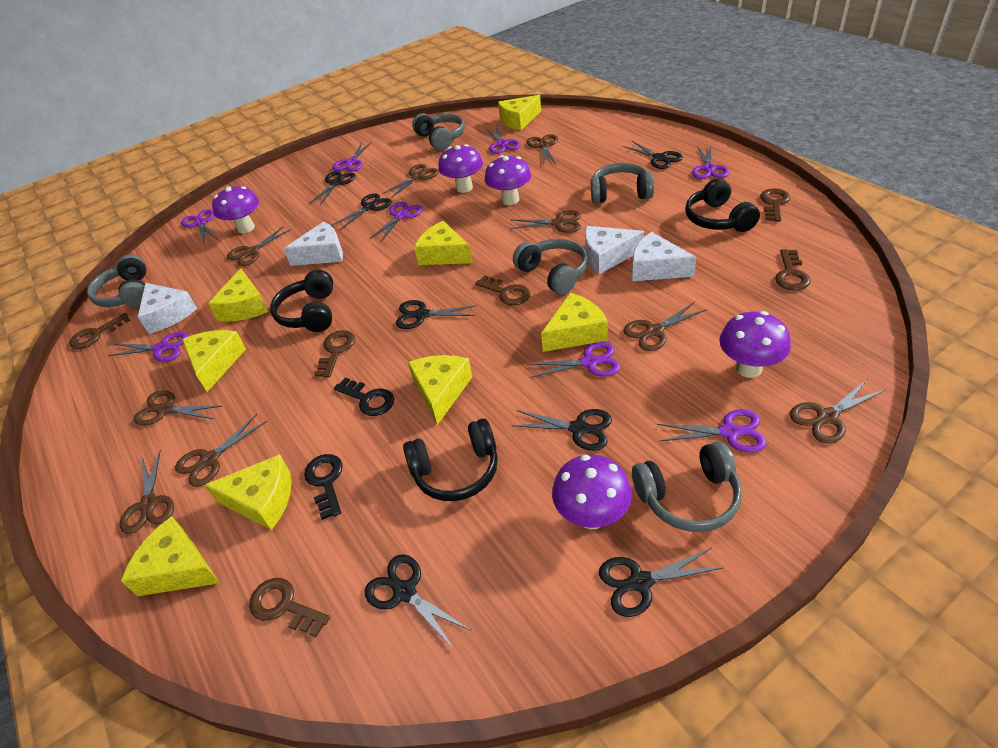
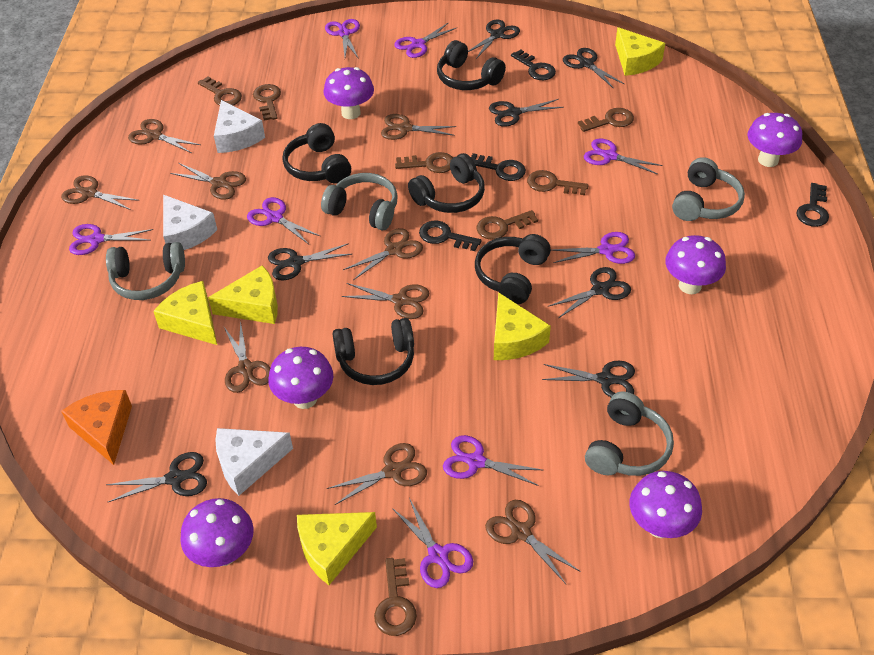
black headphones: 3 -> 5
black key: 2 -> 4
brown key: 6 -> 7
grey headphones: 5 -> 4
orange cheese: 0 -> 1
purple mushroom: 5 -> 6
white cheese: 4 -> 3
yellow cheese: 8 -> 5

